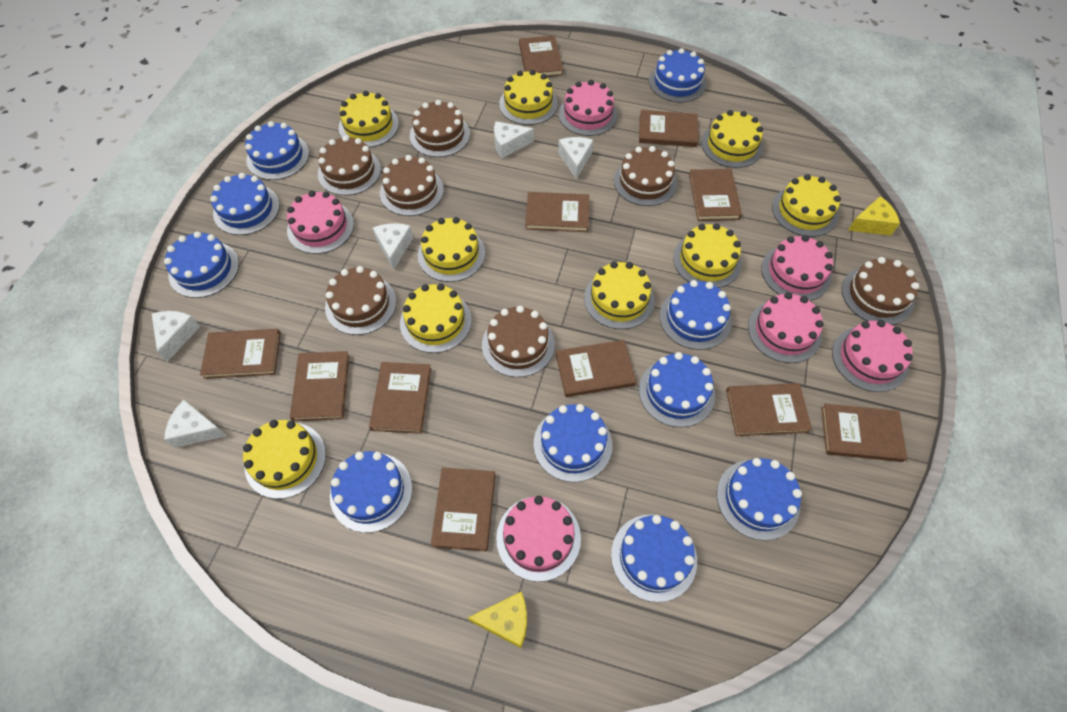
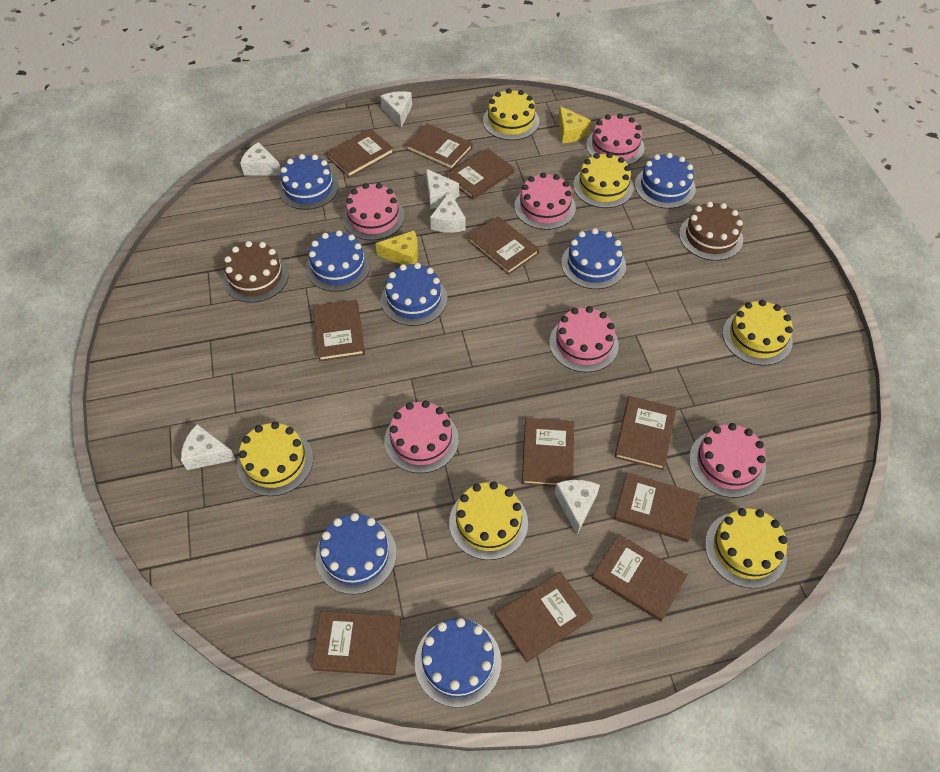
blue cake: 10 -> 7
brown cake: 7 -> 2
white cheese: 5 -> 6
yellow cake: 9 -> 6

